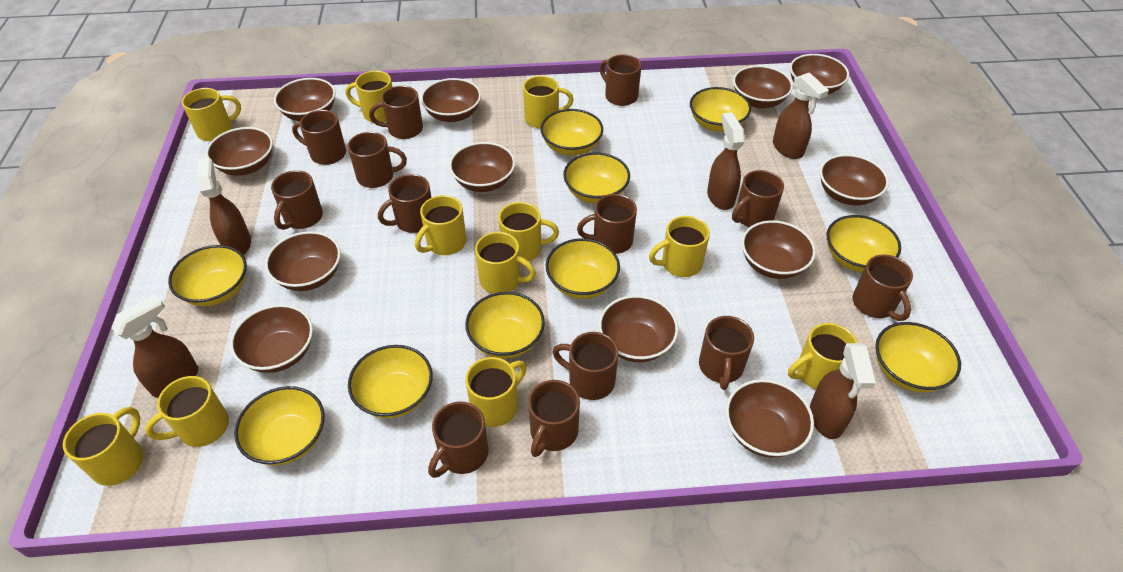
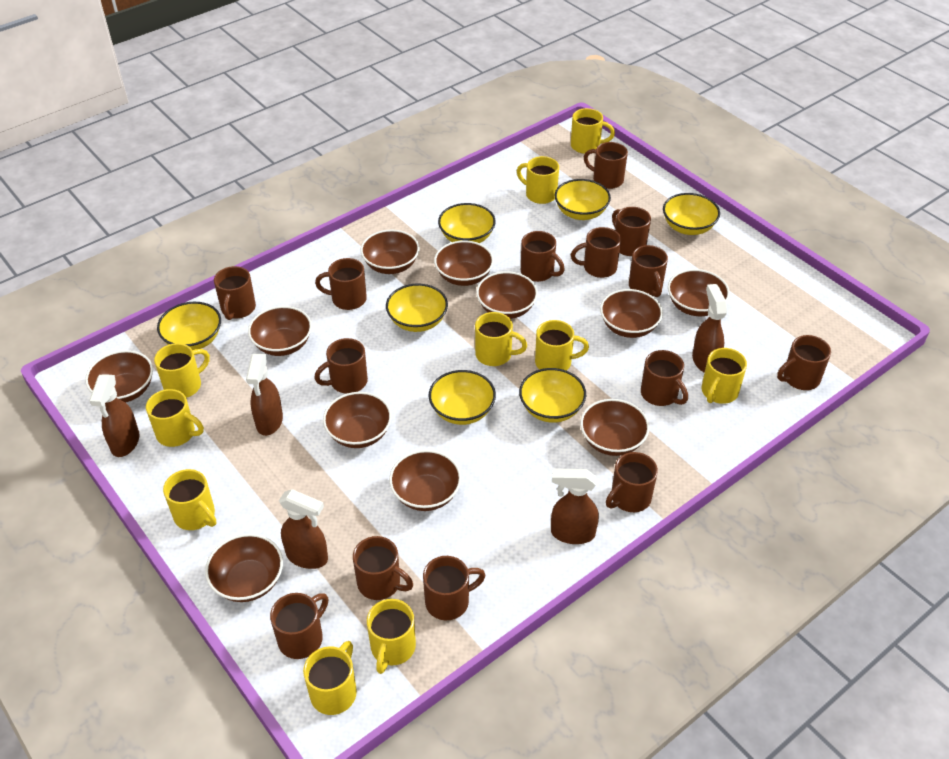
brown bowl: 12 -> 11
brown mug: 13 -> 14
yellow bowl: 10 -> 7
yellow mug: 11 -> 10

